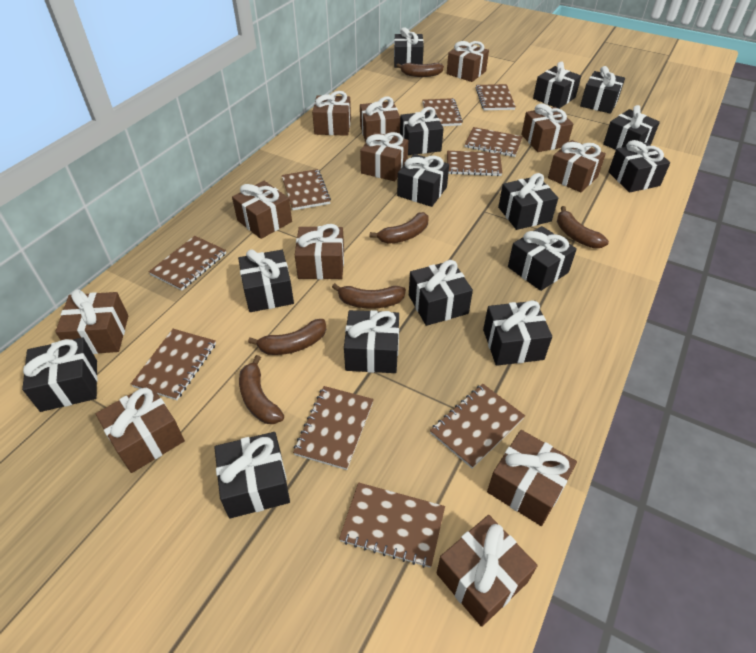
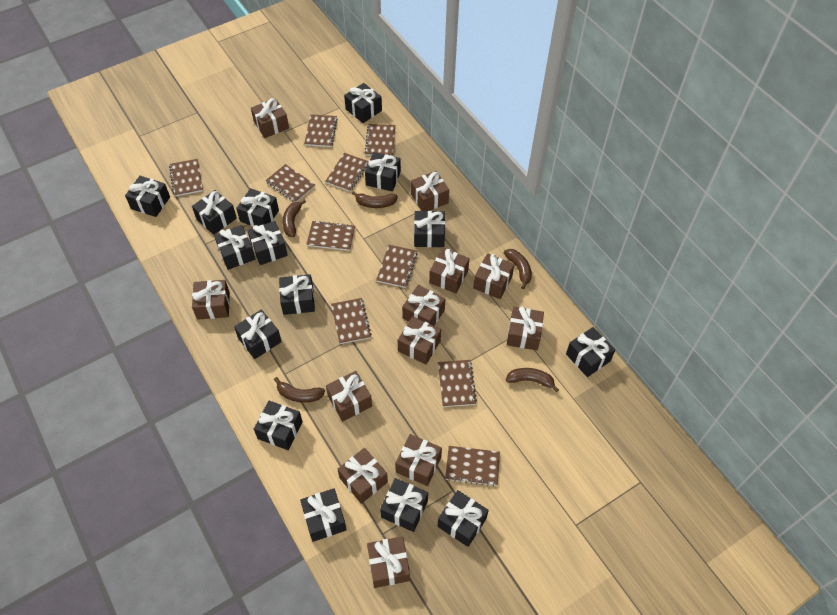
brown banana: 6 -> 5

